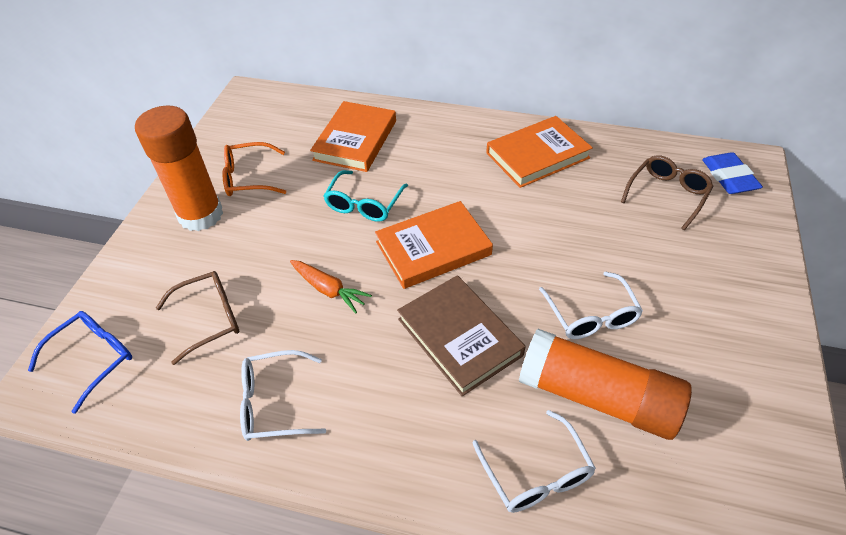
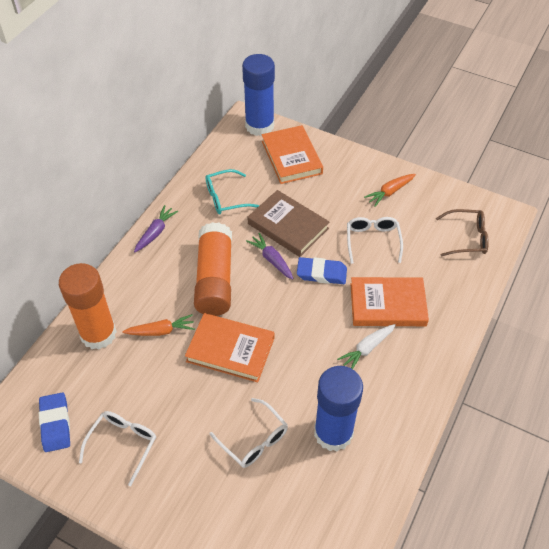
blue eraser: 1 -> 2
blue glasses: 1 -> 0
blue glue stick: 0 -> 2
brown glasses: 2 -> 1
orange carrot: 1 -> 2
orange glasses: 1 -> 0
purple carrot: 0 -> 2
white carrot: 0 -> 1

